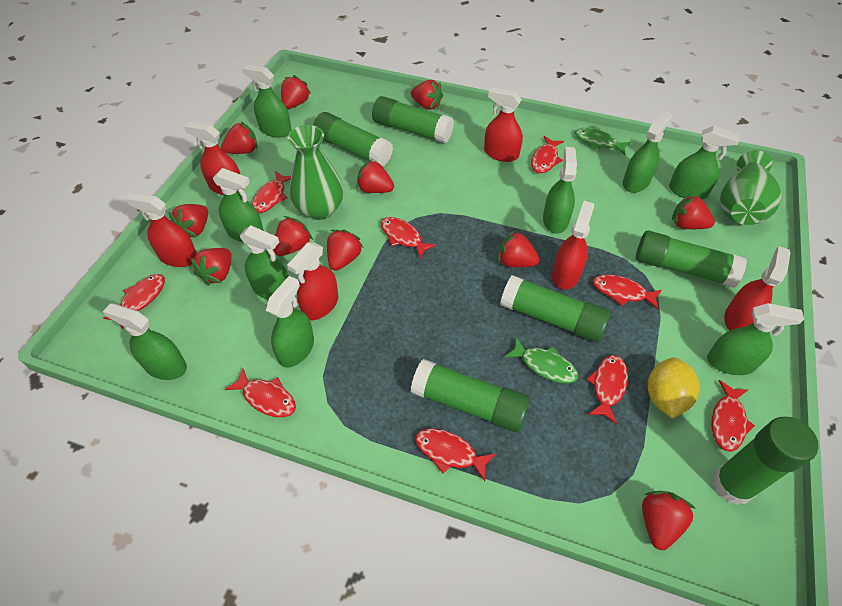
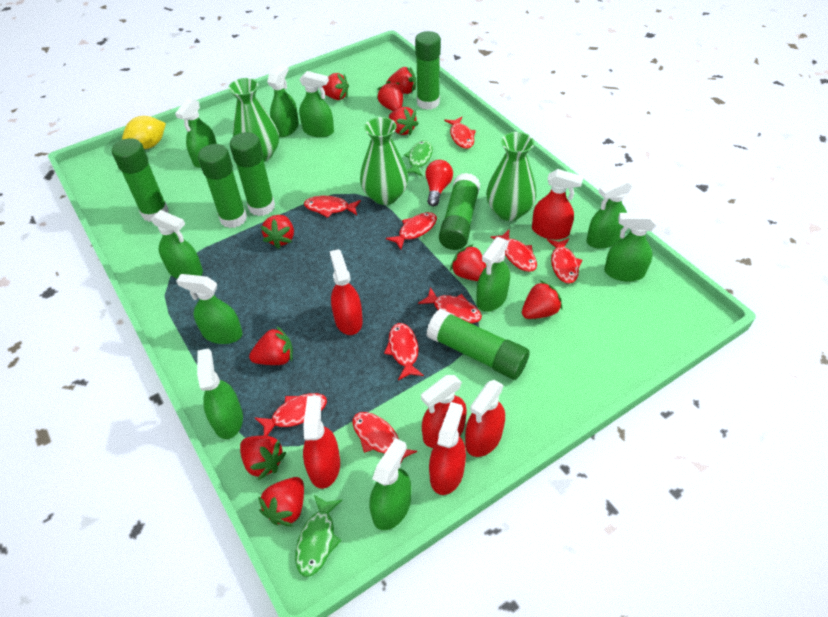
green spray bottle: 9 -> 10
green vase: 2 -> 3
red light bulb: 0 -> 1
red strawberry: 11 -> 10

